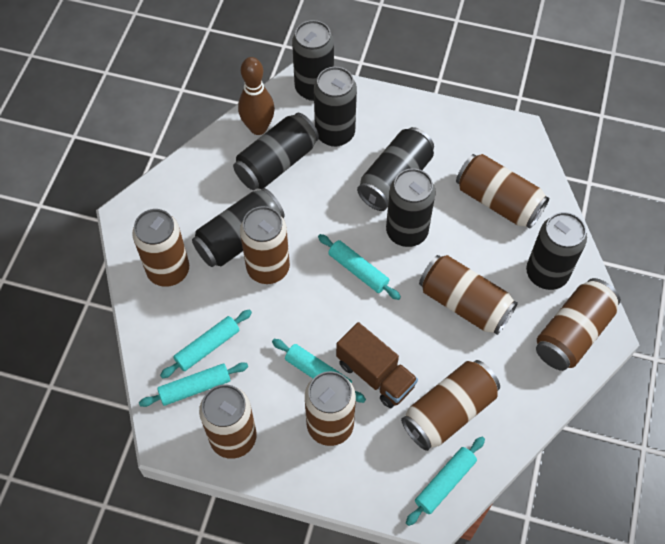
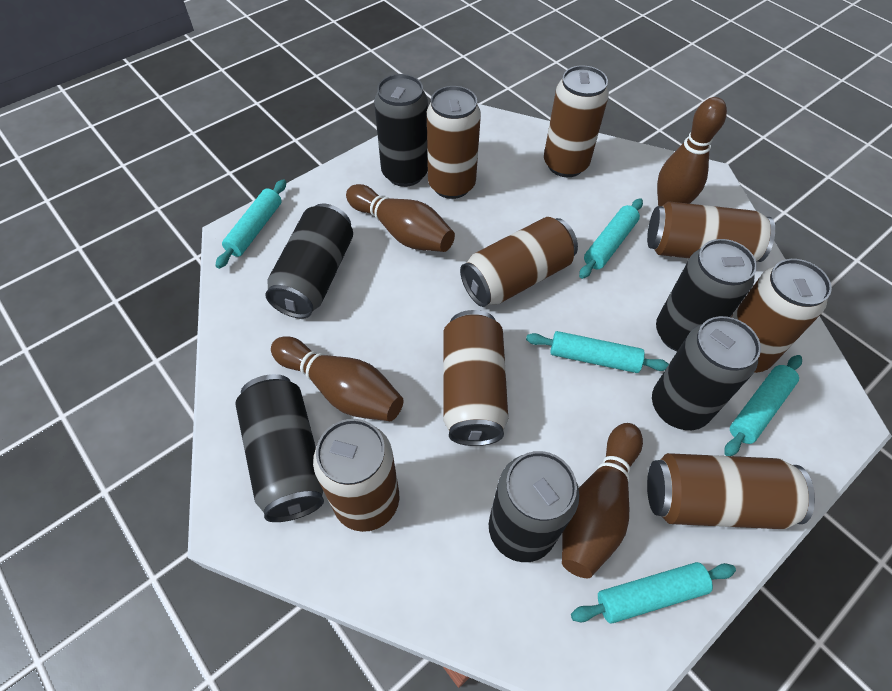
black can: 7 -> 6
brown bowling pin: 1 -> 4
brown truck: 1 -> 0

